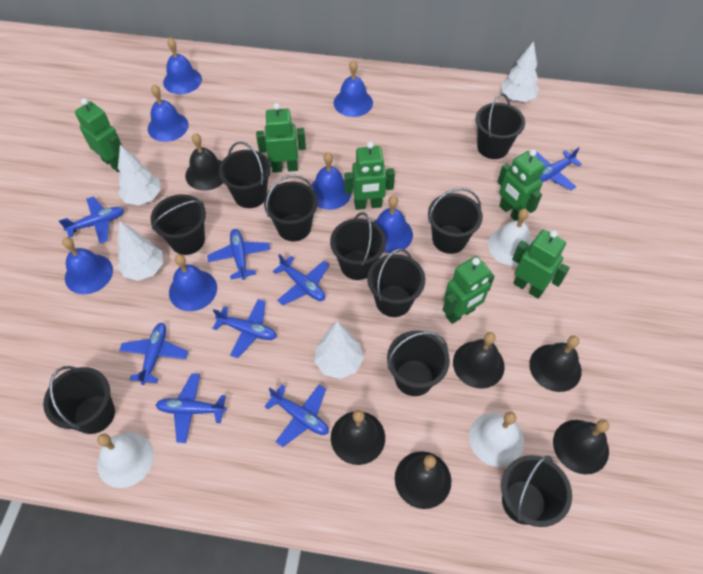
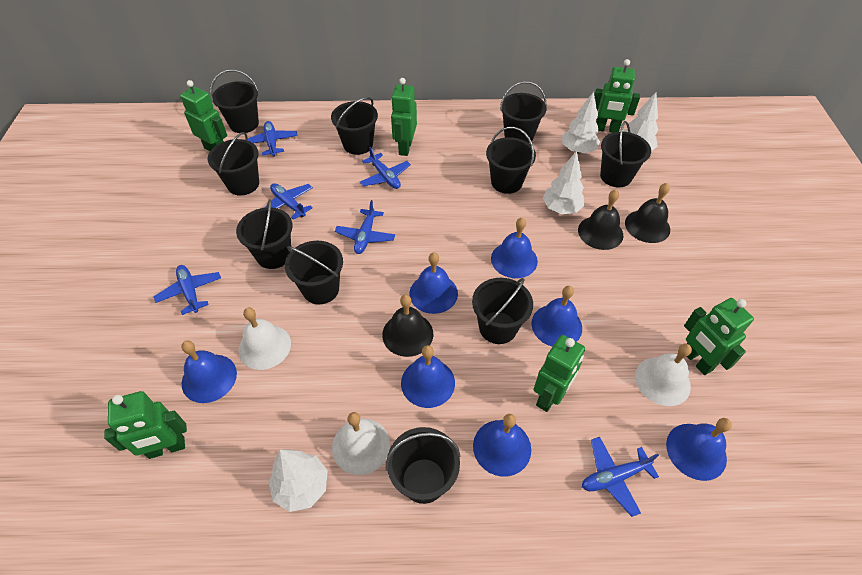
black bell: 6 -> 3
blue plane: 8 -> 6

